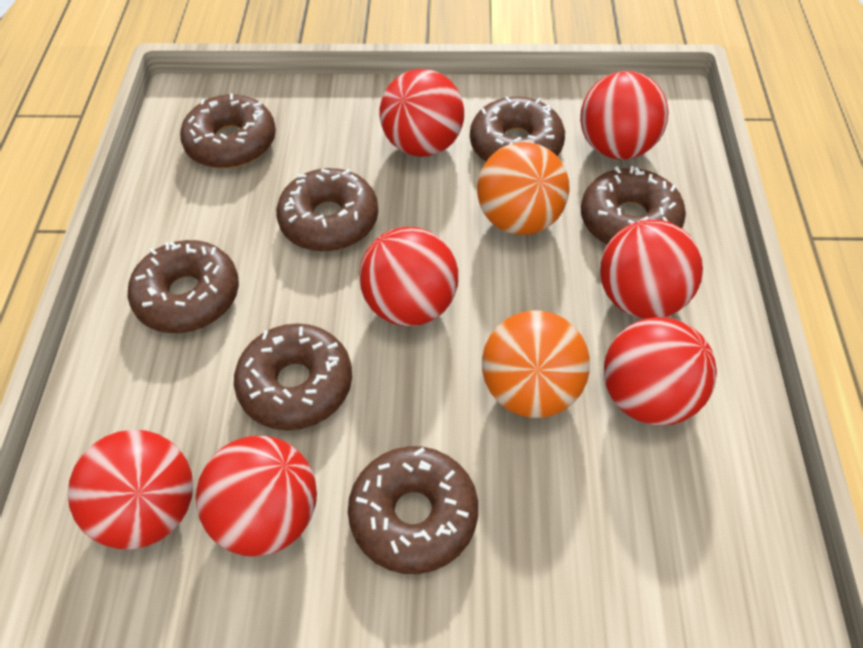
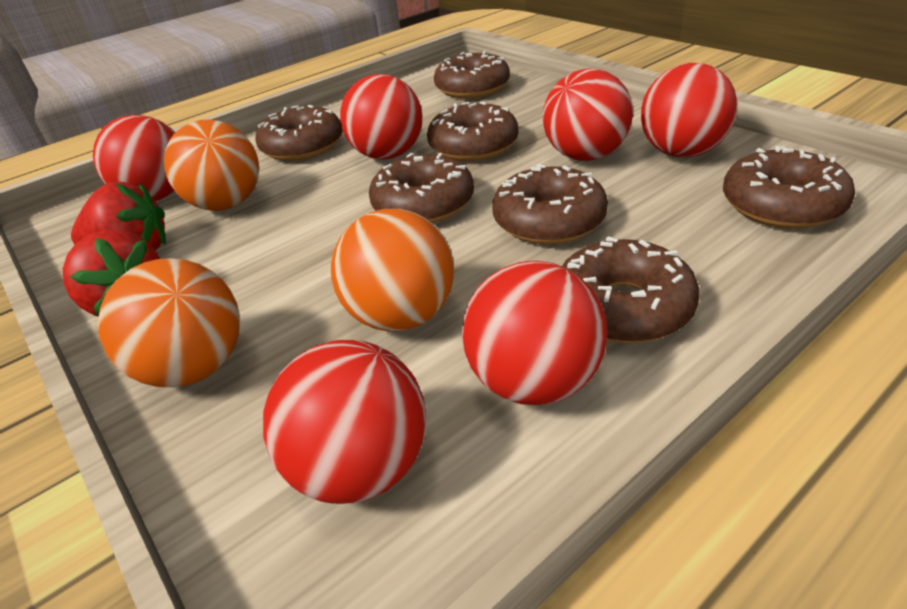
orange ball: 2 -> 3
red ball: 7 -> 6
red strawberry: 0 -> 2

